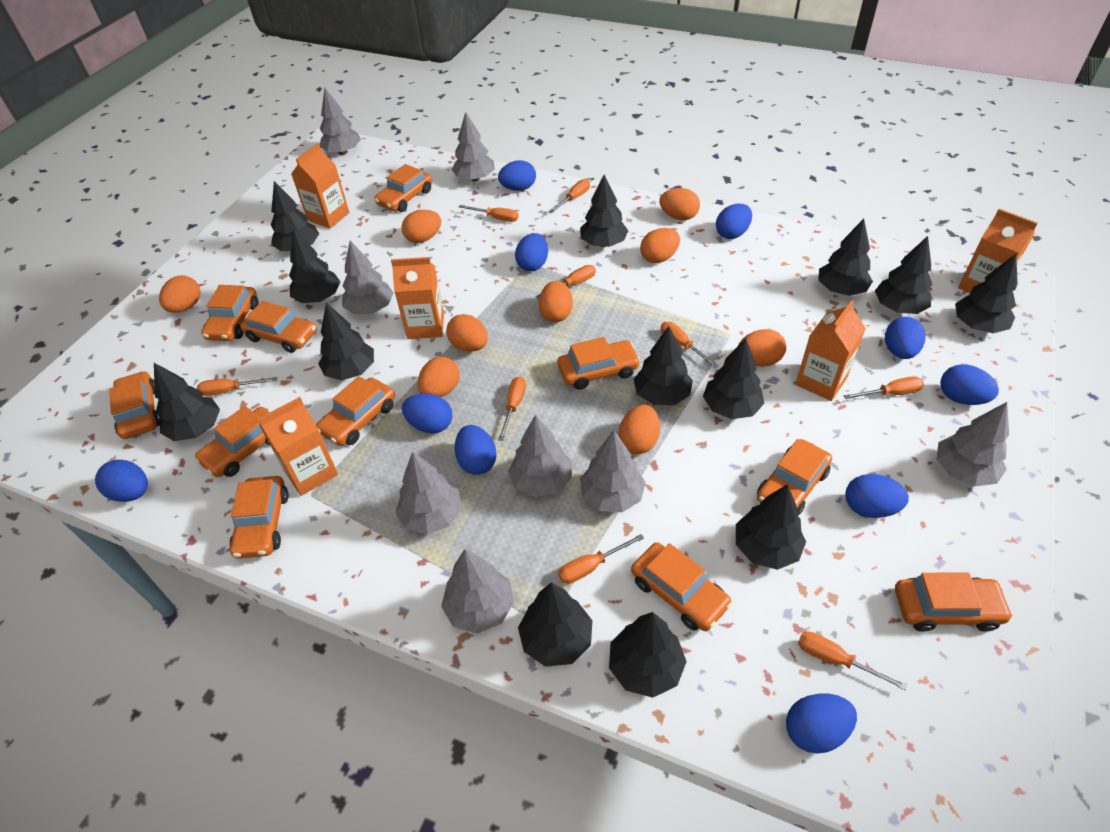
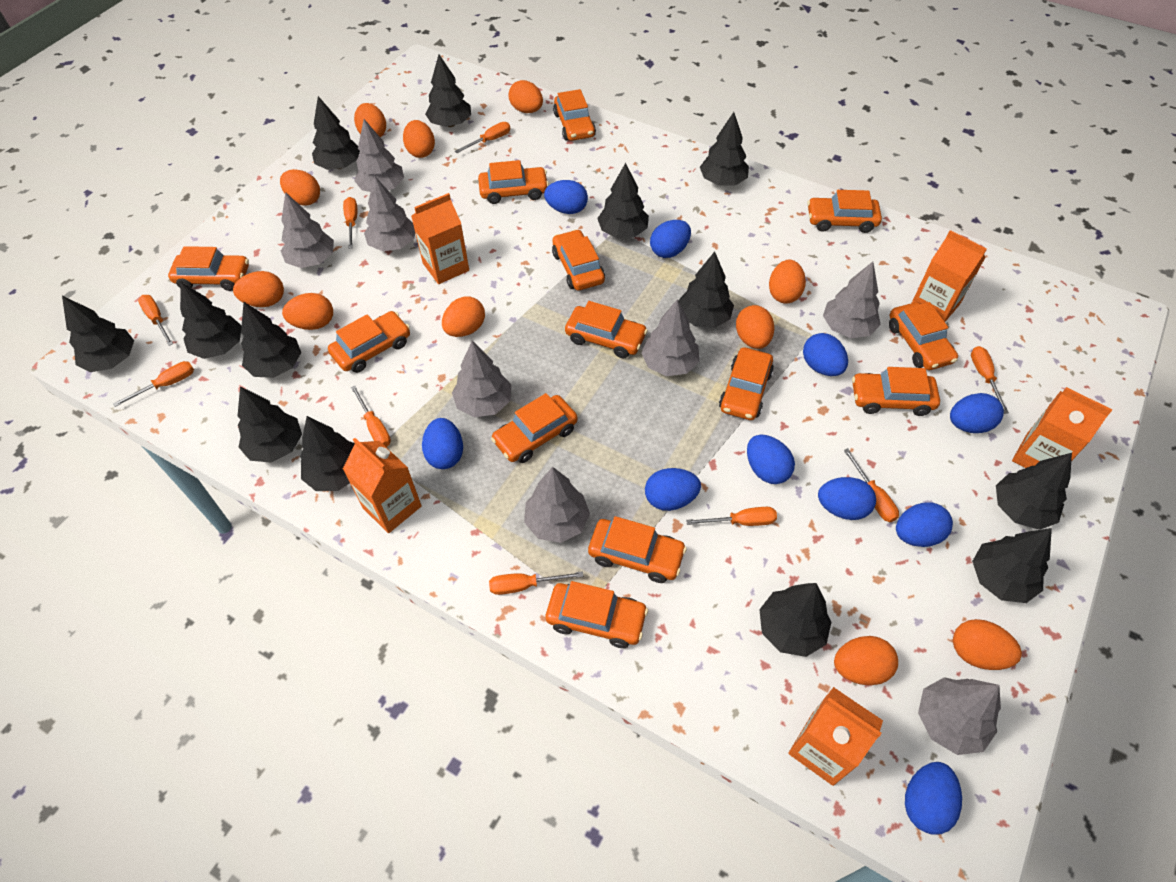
orange car: 11 -> 13
orange egg: 9 -> 11

